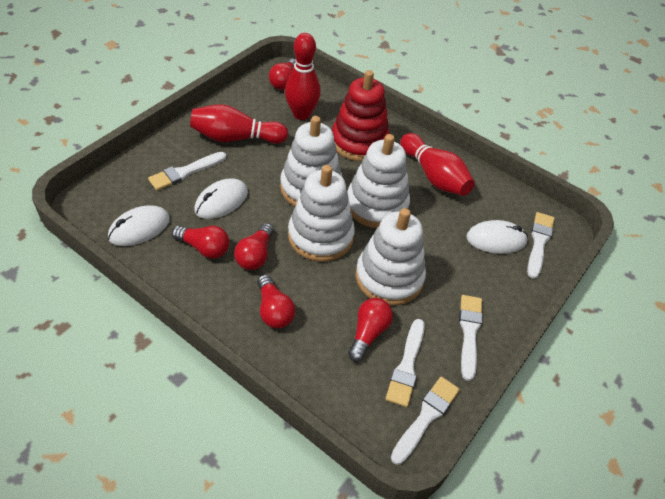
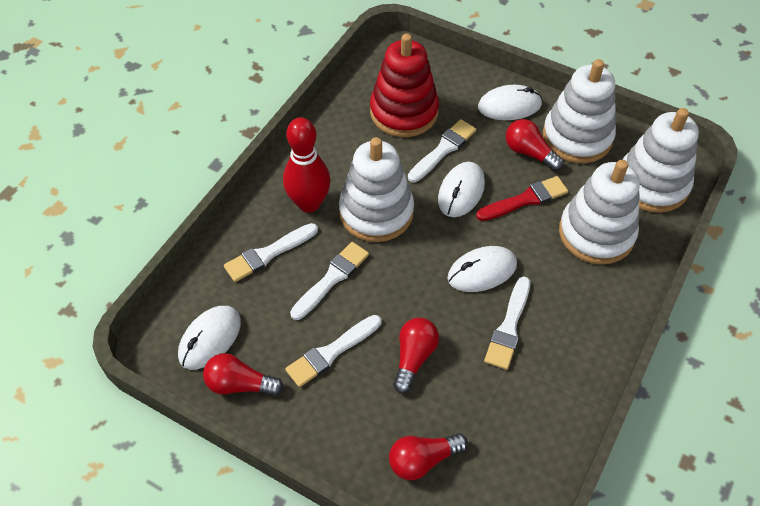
red bowling pin: 3 -> 1
red brush: 0 -> 1
red light bulb: 5 -> 4
white mouse: 3 -> 4

